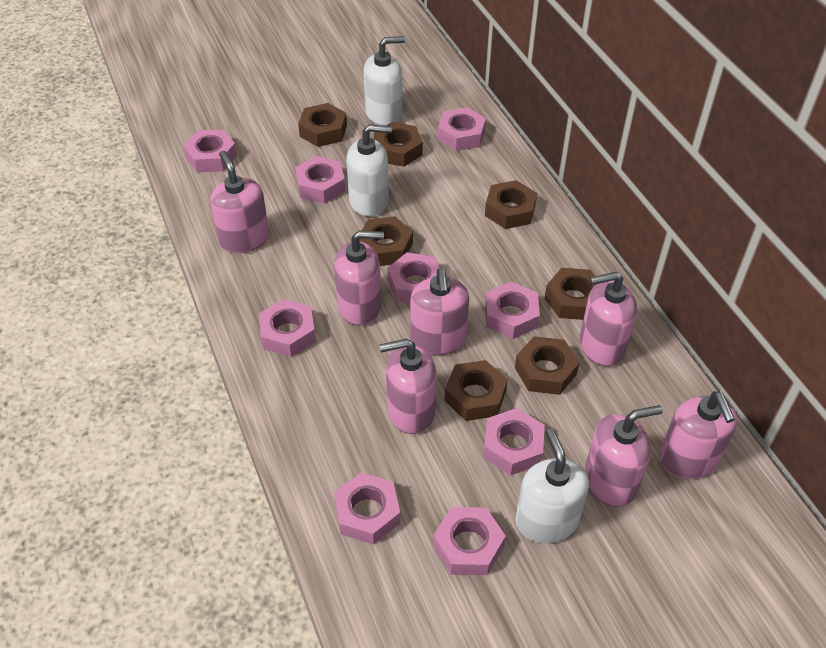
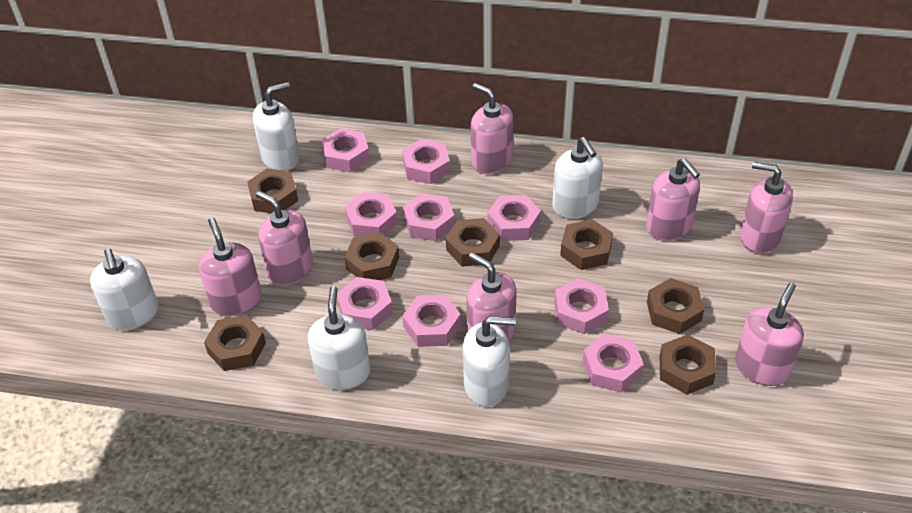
white soap dispenser: 3 -> 5

